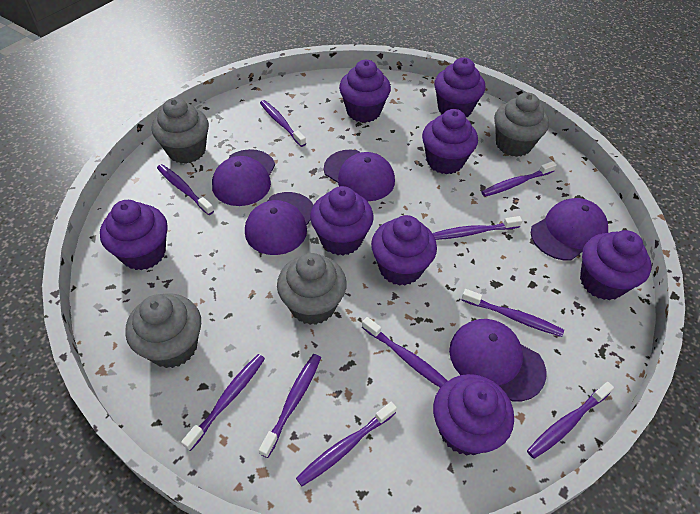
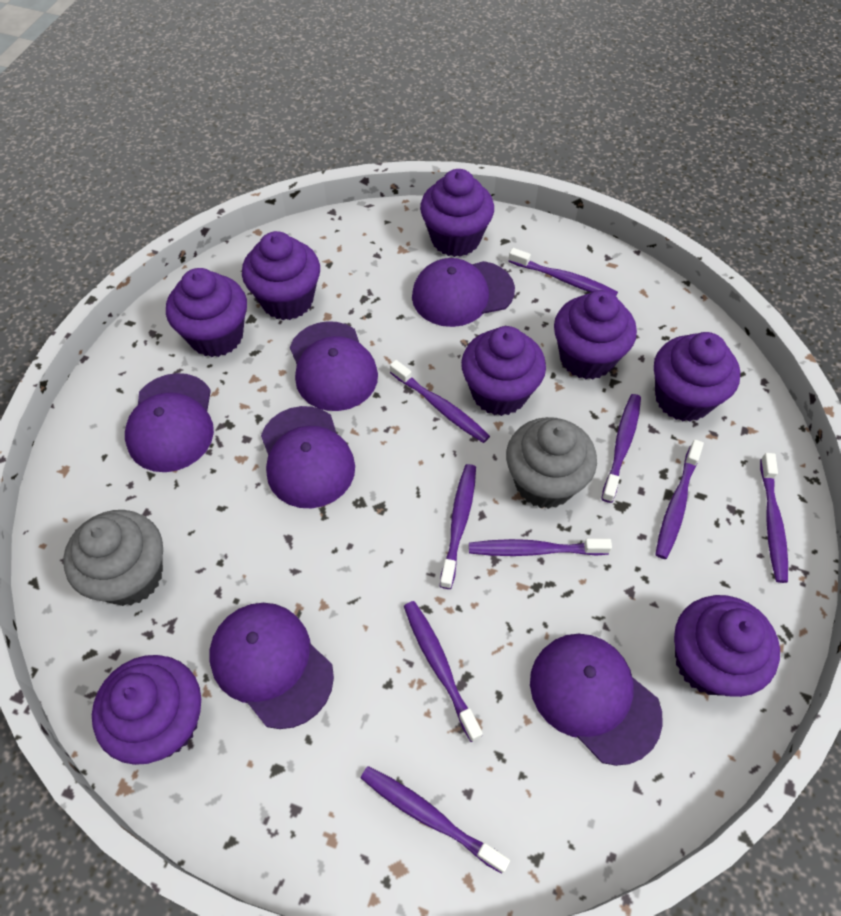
grey cupcake: 4 -> 2
purple cap: 5 -> 6
purple toothbrush: 10 -> 9

